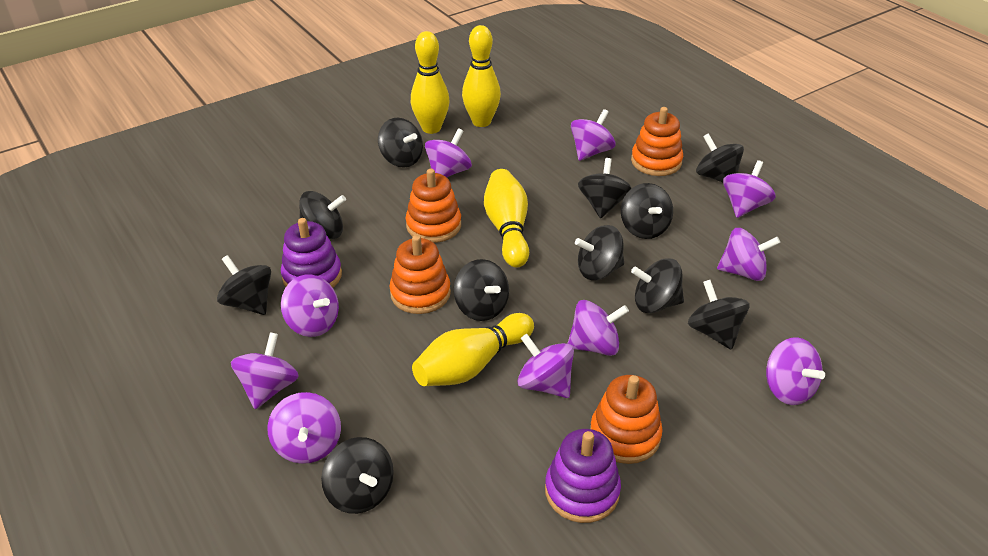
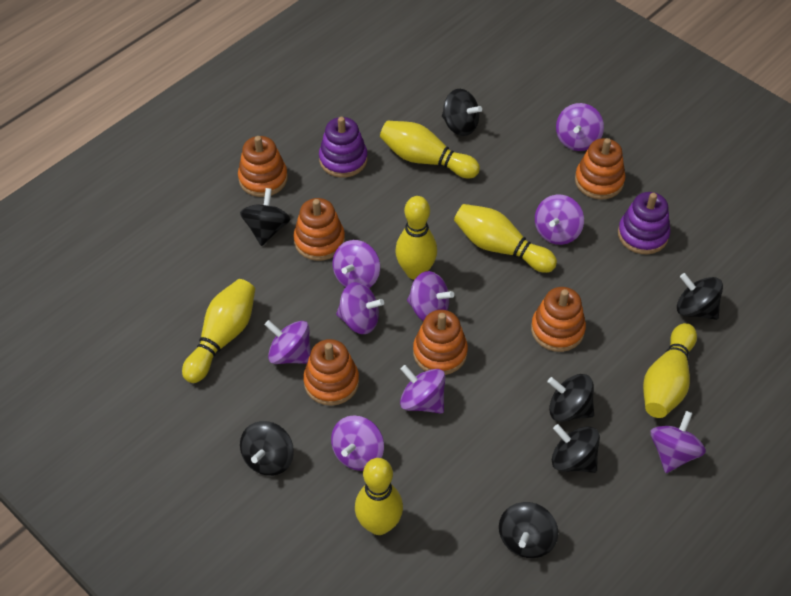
black spinning top: 11 -> 7
orange stacking toy: 4 -> 6
purple spinning top: 10 -> 9
yellow bowling pin: 4 -> 6

